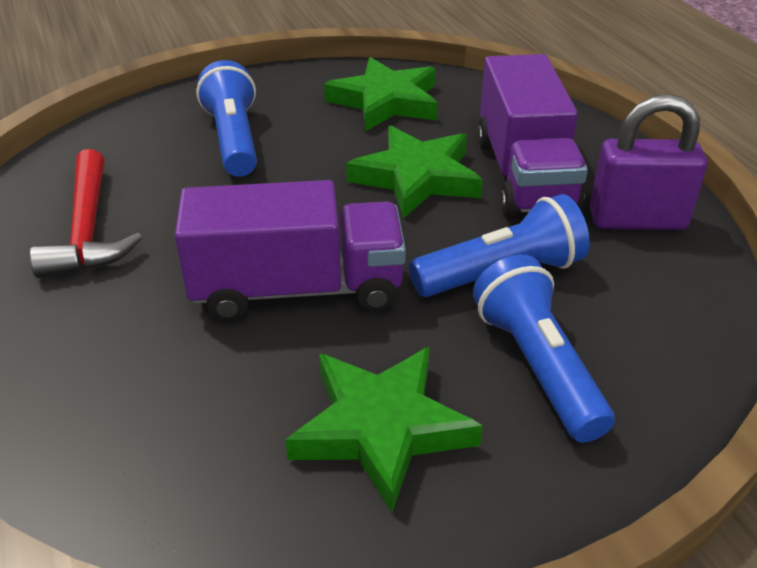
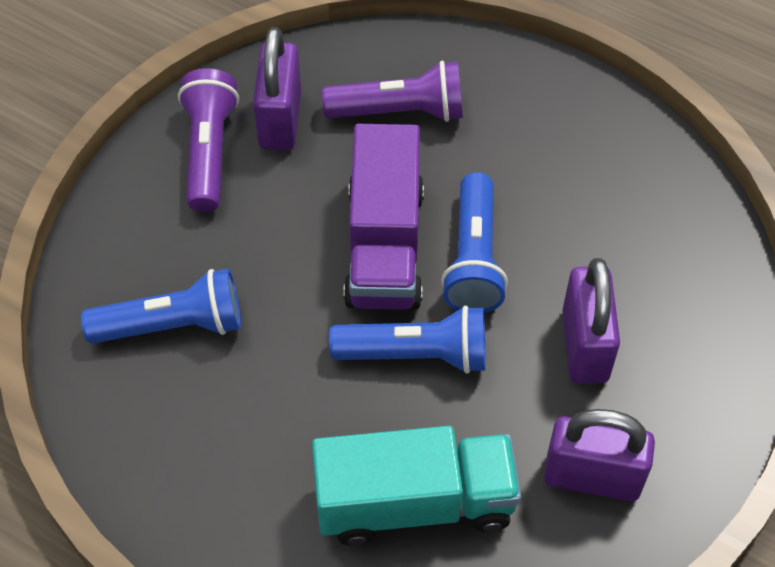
green star: 3 -> 0
purple flashlight: 0 -> 2
purple padlock: 1 -> 3
purple truck: 2 -> 1
red hammer: 1 -> 0
turquoise truck: 0 -> 1

